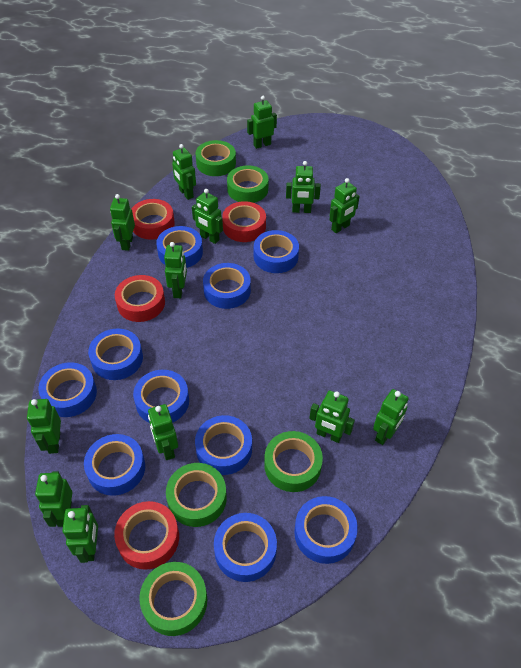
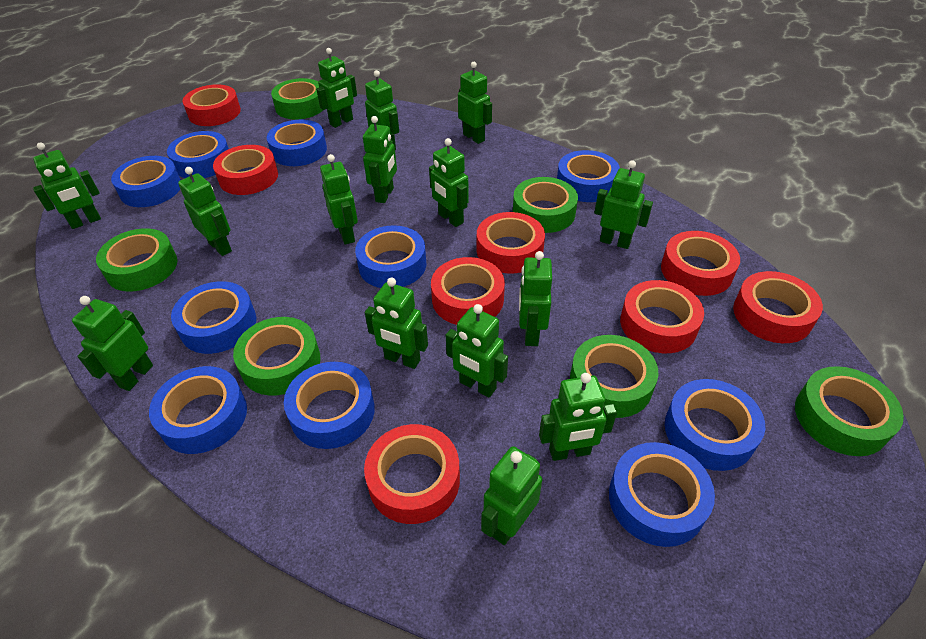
green robot: 13 -> 15
green tape: 5 -> 6
red tape: 4 -> 8

